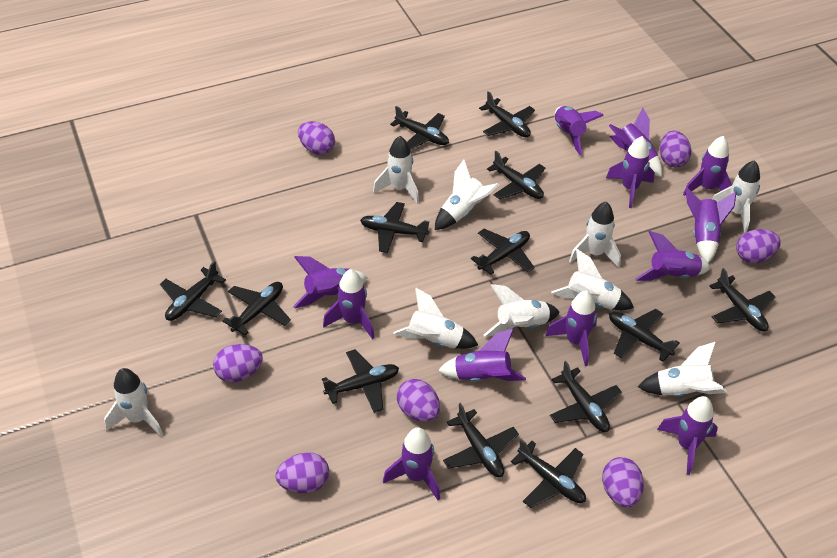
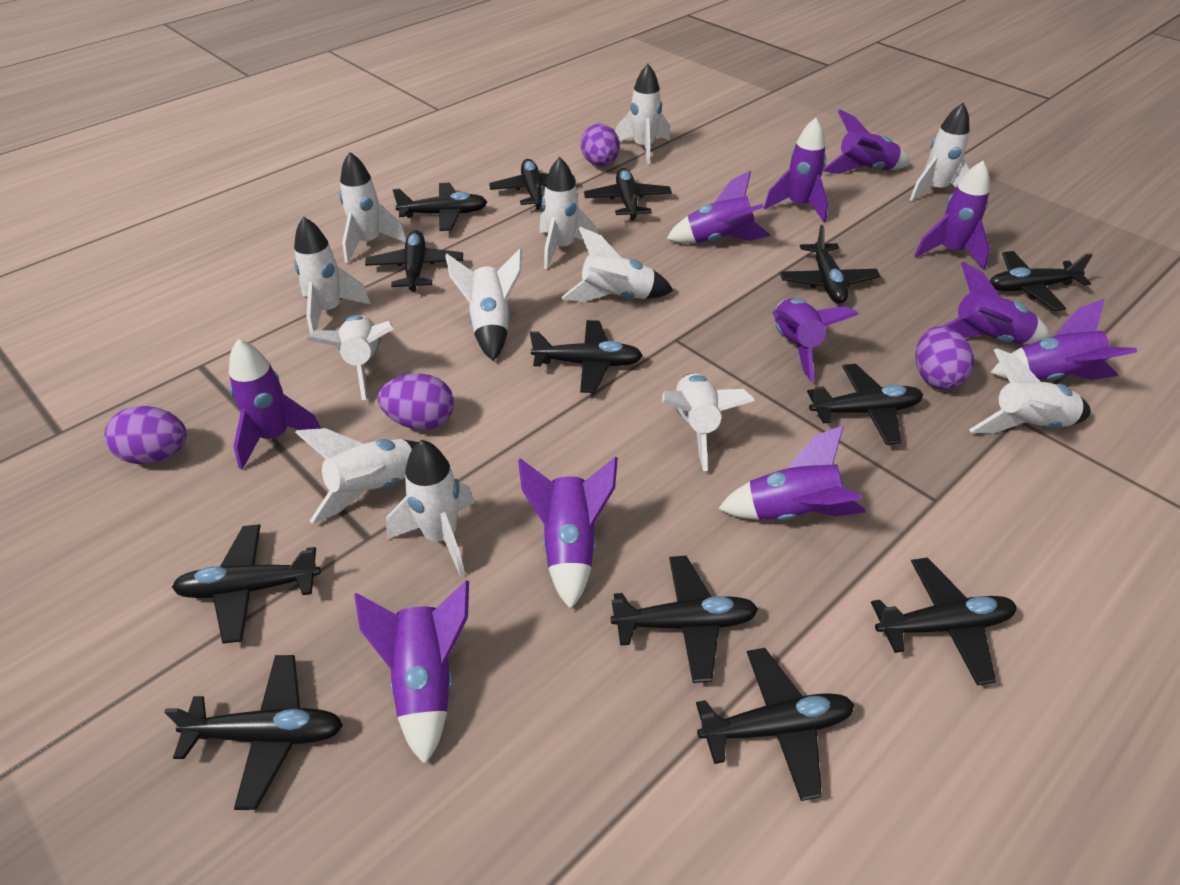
purple egg: 7 -> 4
purple rocket: 12 -> 11
white rocket: 9 -> 12

